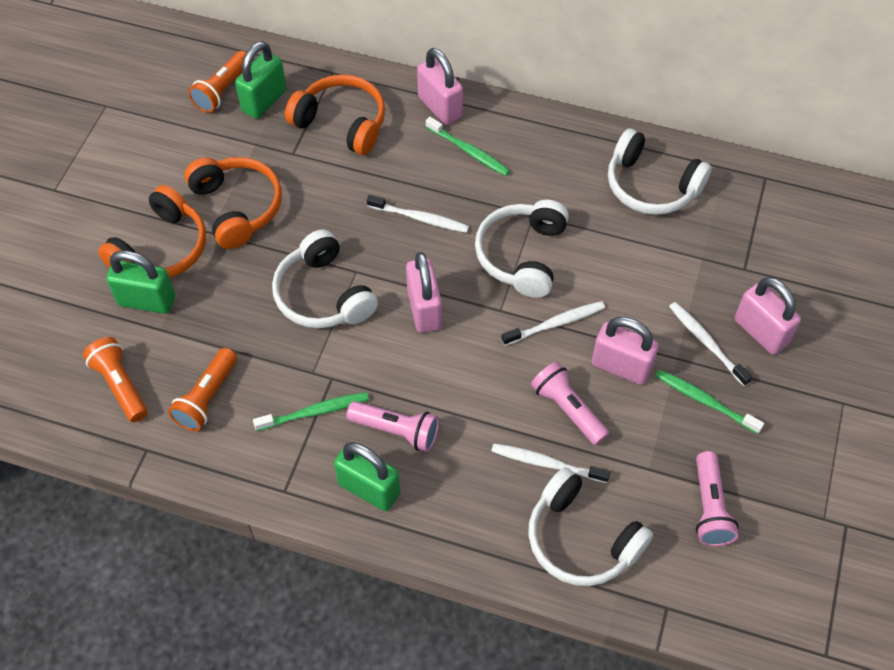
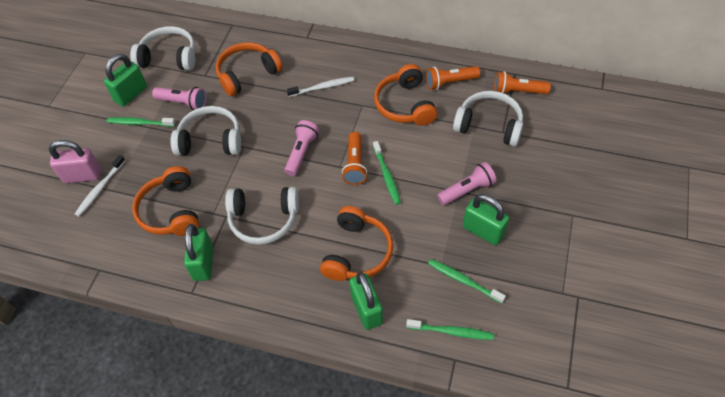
green padlock: 3 -> 4
green toothbrush: 3 -> 4
orange headphones: 3 -> 4
pink padlock: 4 -> 1
white toothbrush: 4 -> 2

